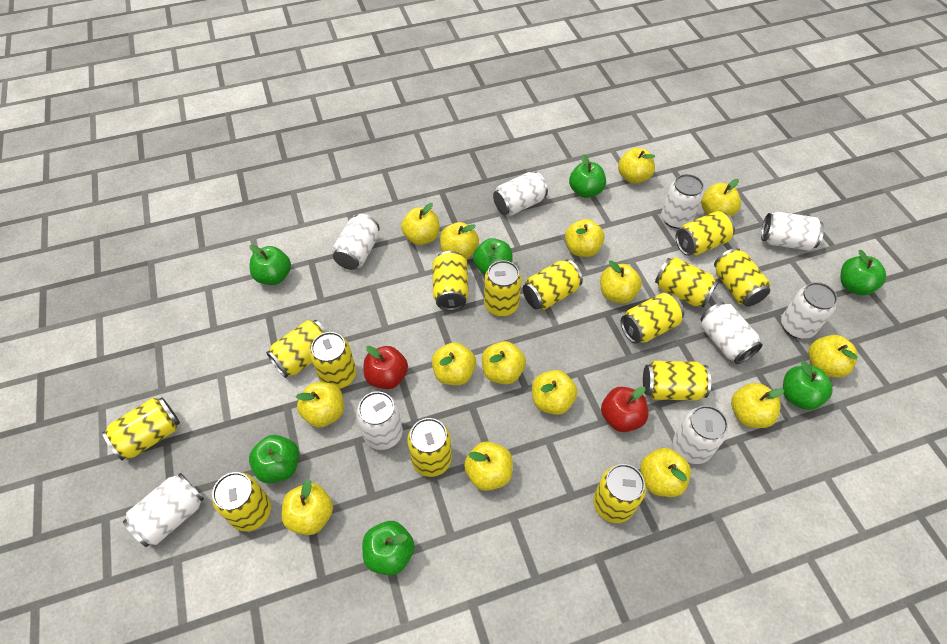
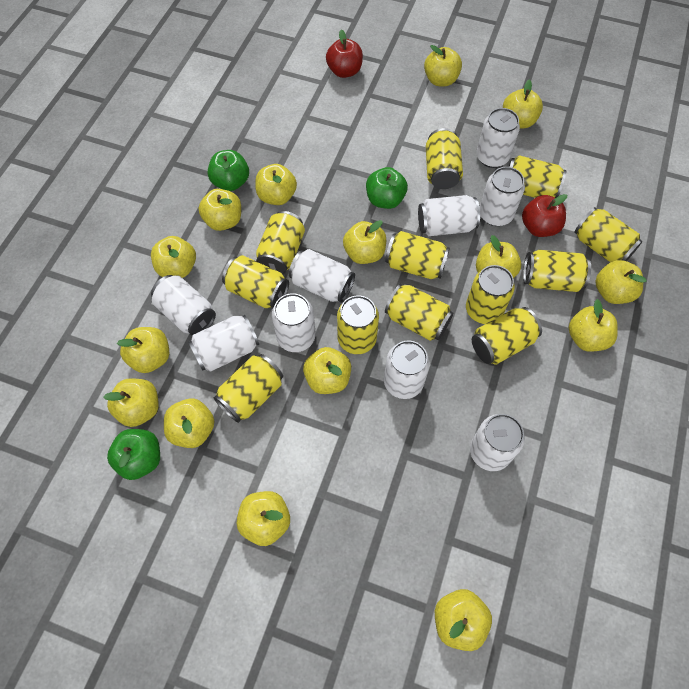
green apple: 7 -> 3
yellow can: 14 -> 12

